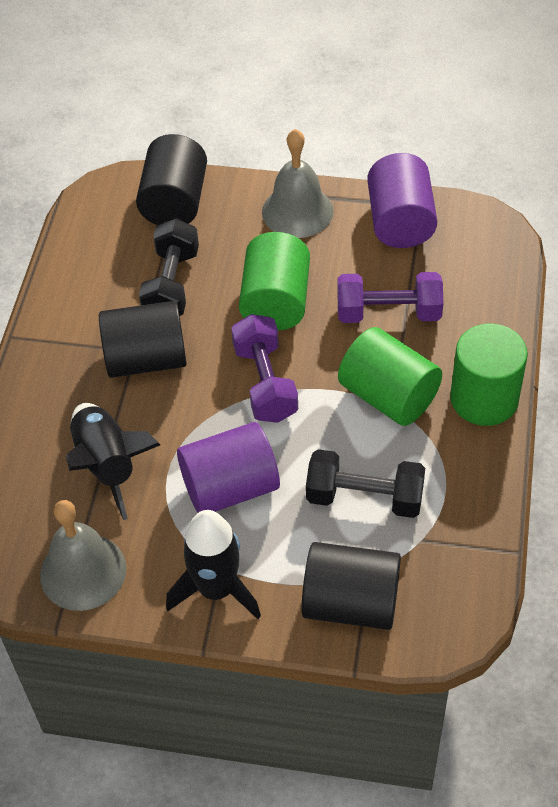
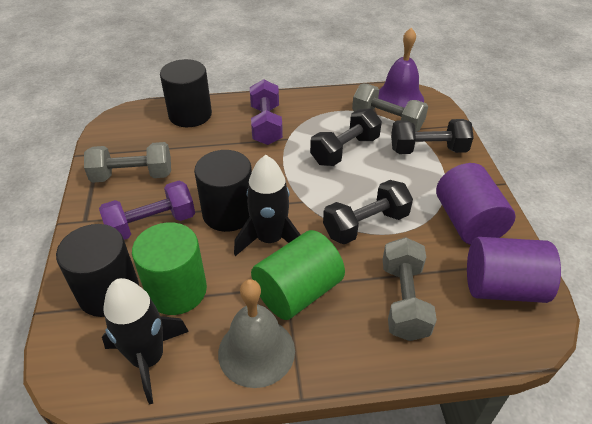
black dumbbell: 2 -> 3
green cylinder: 3 -> 2
grey bell: 2 -> 1
grey dumbbell: 0 -> 3
purple bell: 0 -> 1

